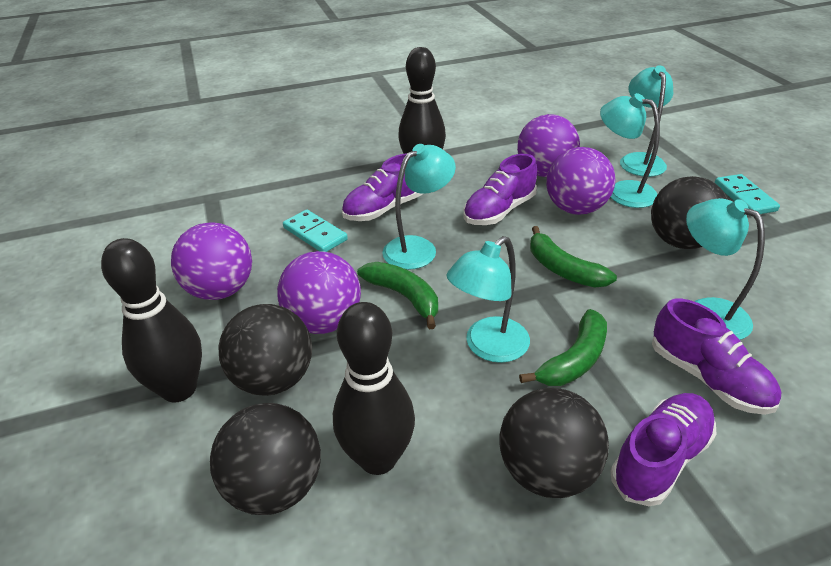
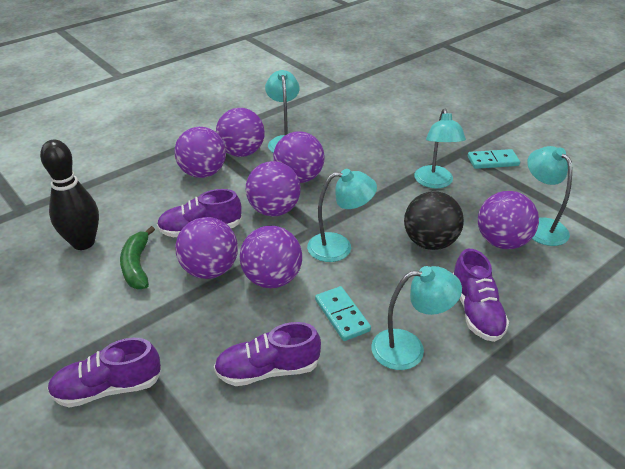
black ball: 4 -> 1
black bowling pin: 3 -> 1
green banana: 3 -> 1
purple ball: 4 -> 7

